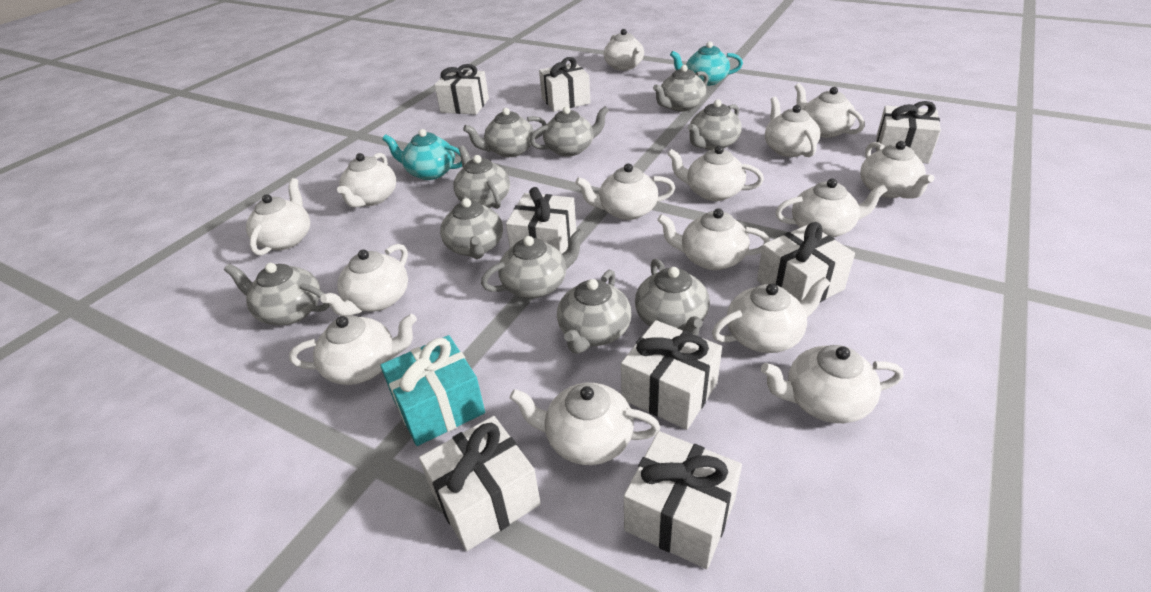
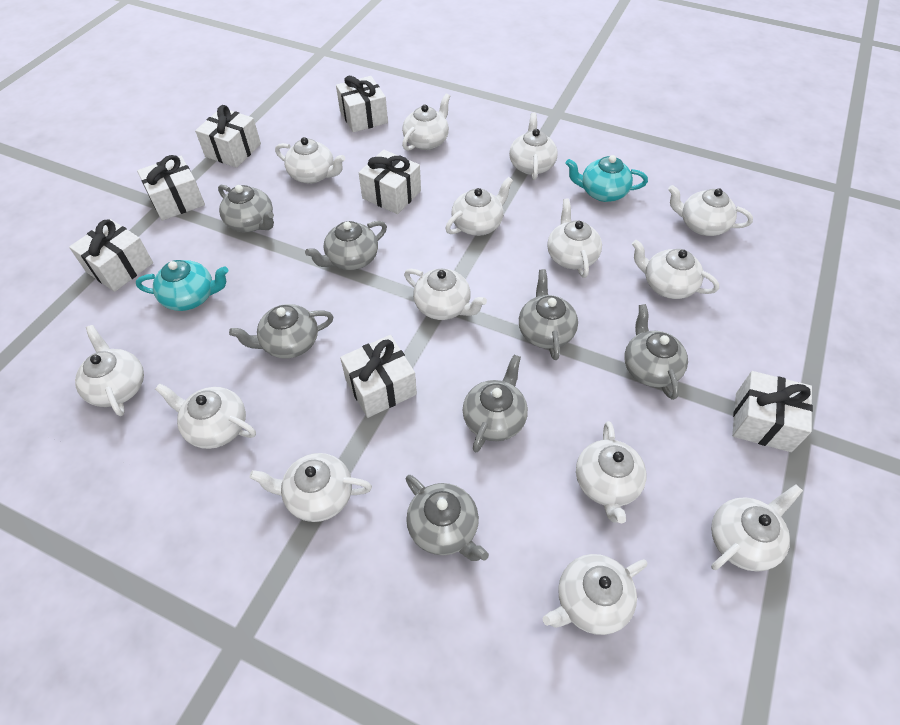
grey teapot: 10 -> 7
turquoise gift: 1 -> 0
white gift: 8 -> 7
white teapot: 15 -> 14

